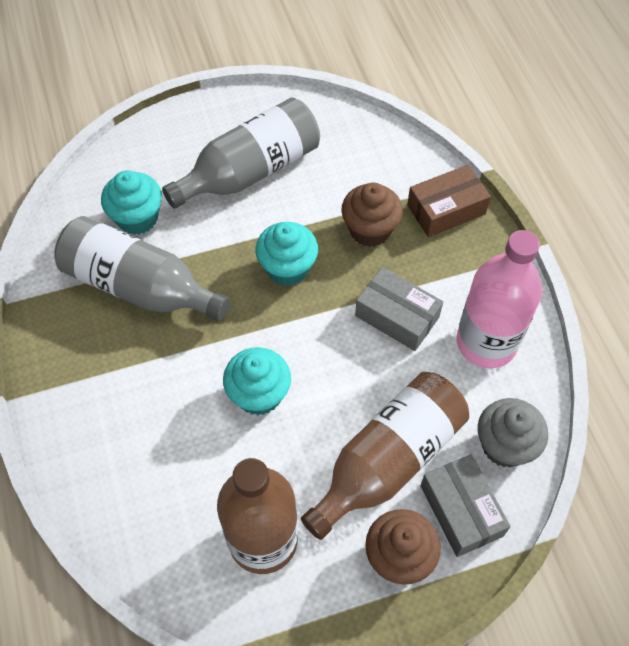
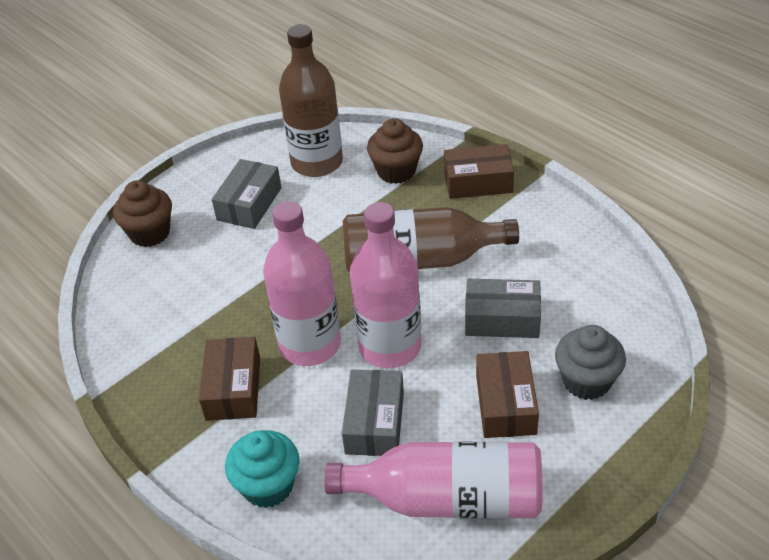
brown box: 1 -> 3
grey bottle: 2 -> 0
grey box: 2 -> 3
pink bottle: 1 -> 3
turquoise cupcake: 3 -> 1

